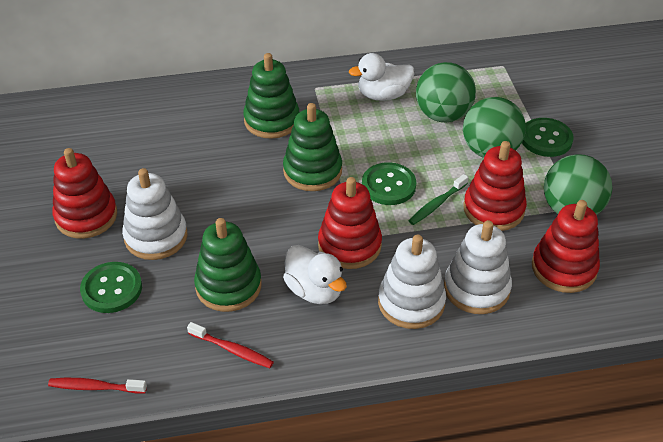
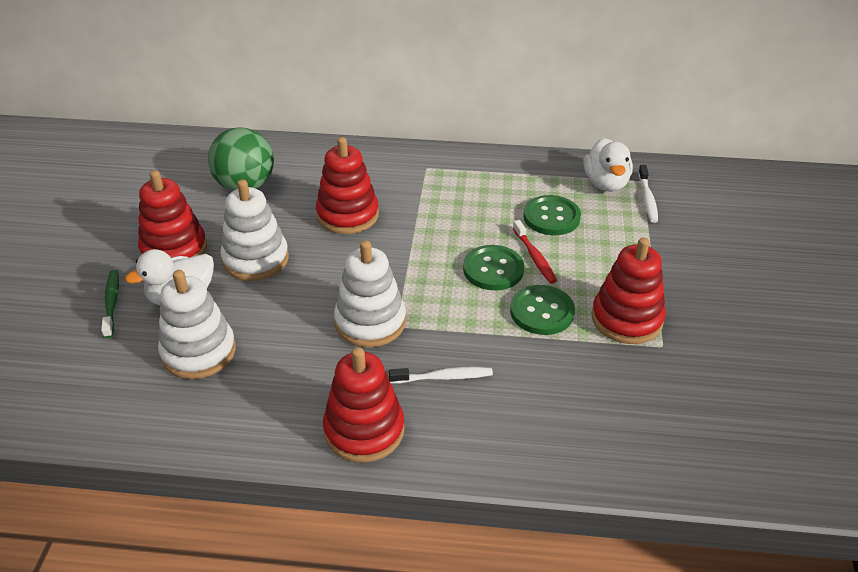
green ball: 3 -> 1
green stacking toy: 3 -> 0
red toothbrush: 2 -> 1
white toothbrush: 0 -> 2

